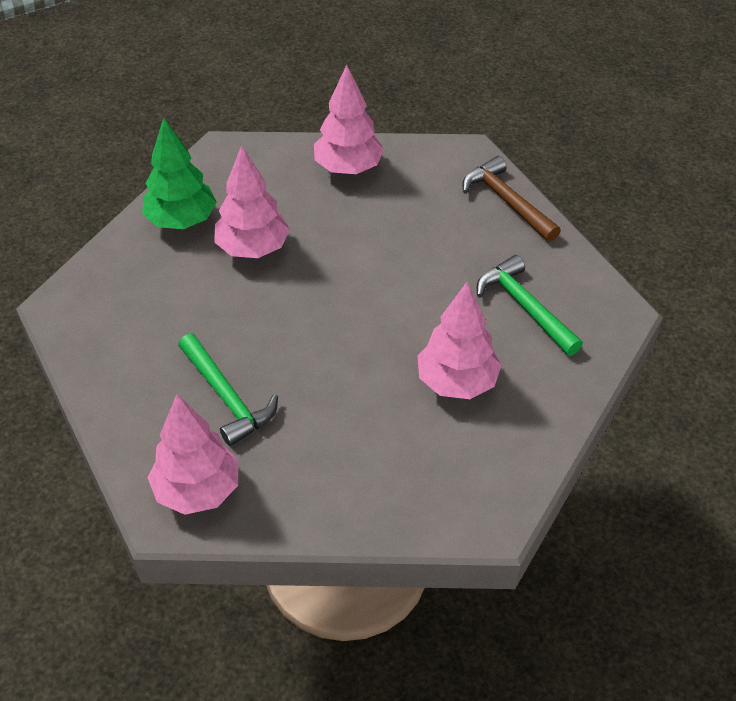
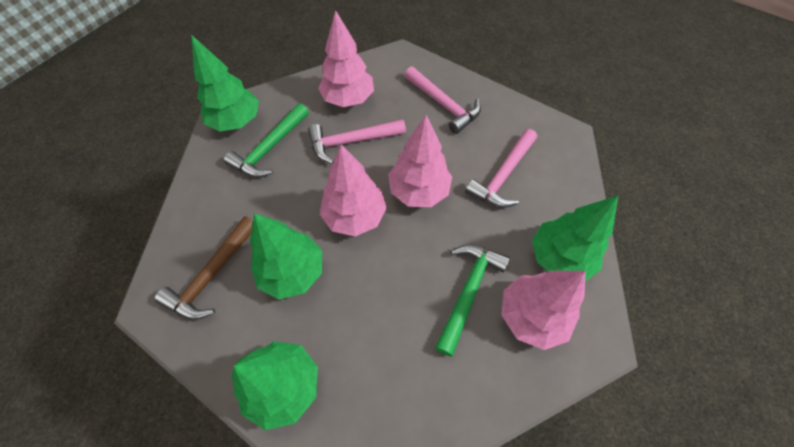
green tree: 1 -> 4
pink hammer: 0 -> 3

